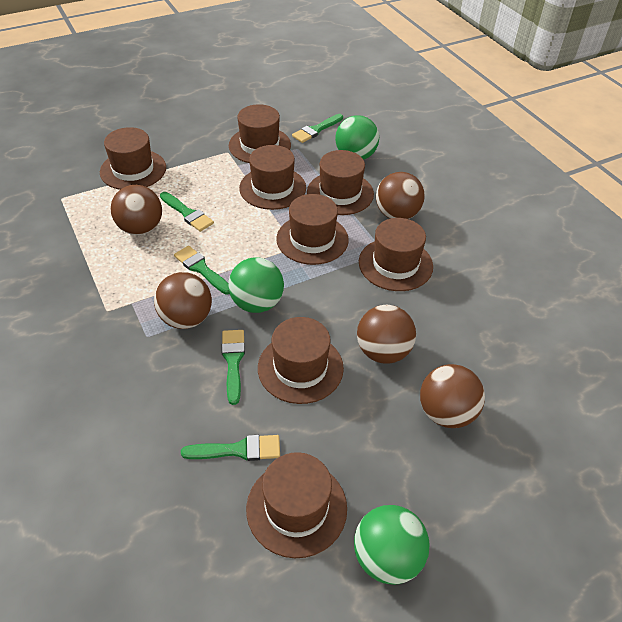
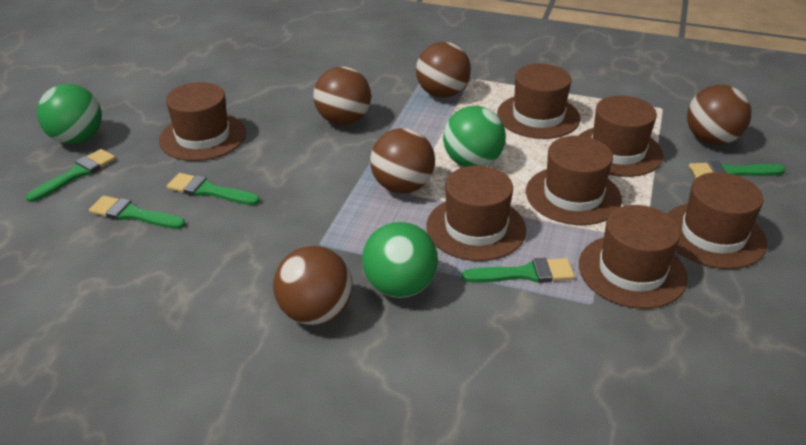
brown hat: 8 -> 7

